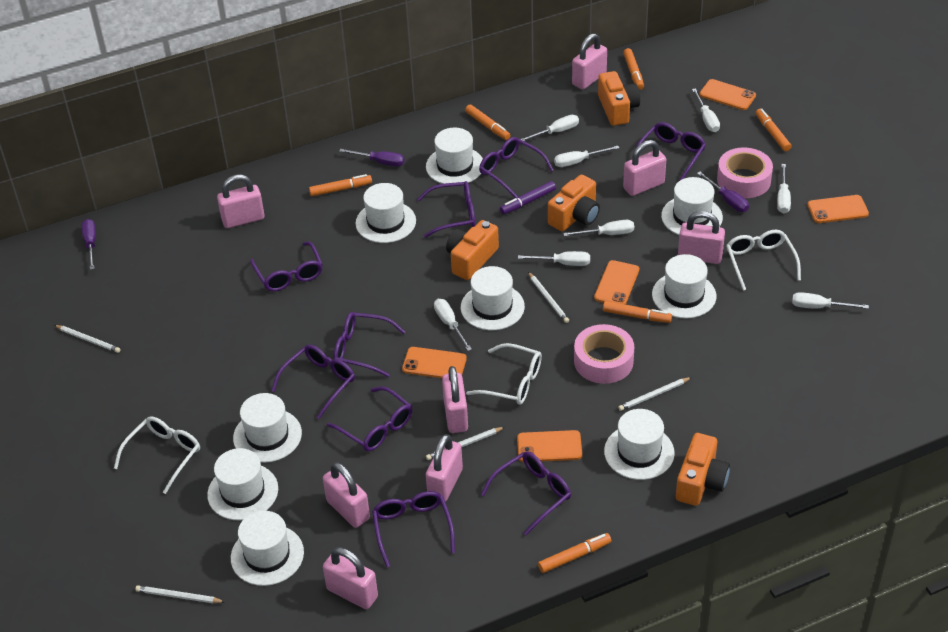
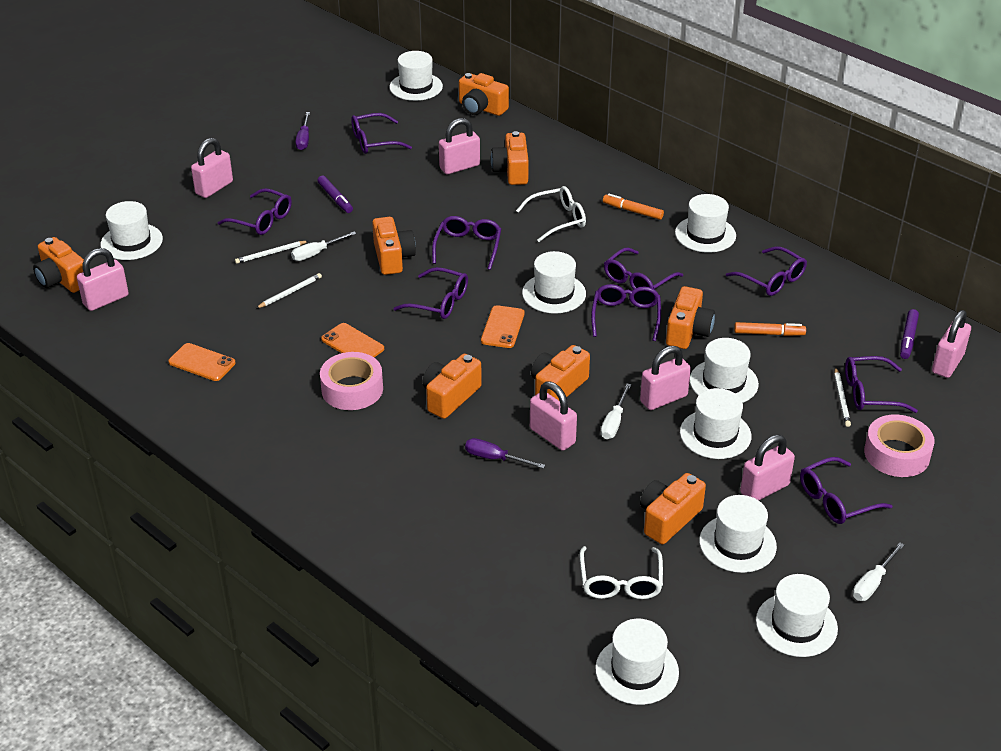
orange camera: 4 -> 8
orange marker: 6 -> 2
orange phone: 5 -> 3
pink padlock: 8 -> 7
purple marker: 1 -> 2
purple screwdriver: 3 -> 2
white glasses: 3 -> 2
white pencil: 5 -> 3
white screwdriver: 8 -> 3

